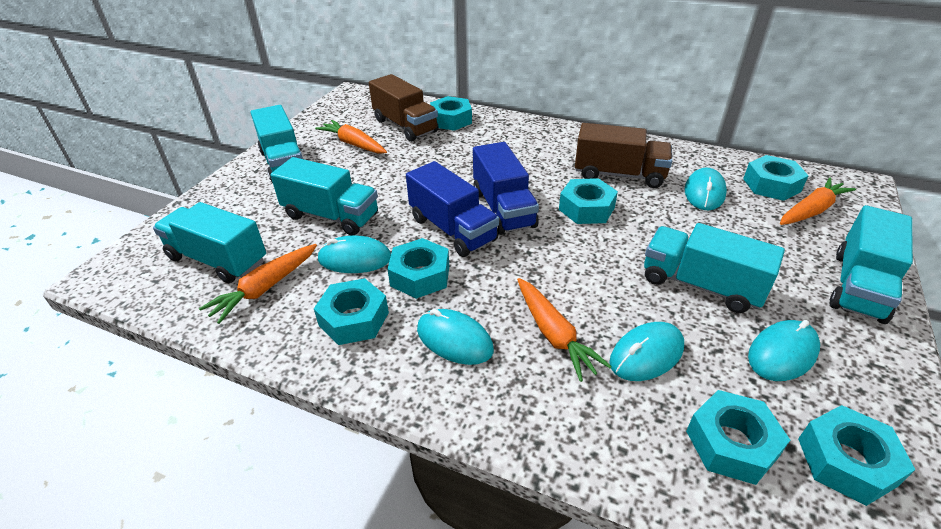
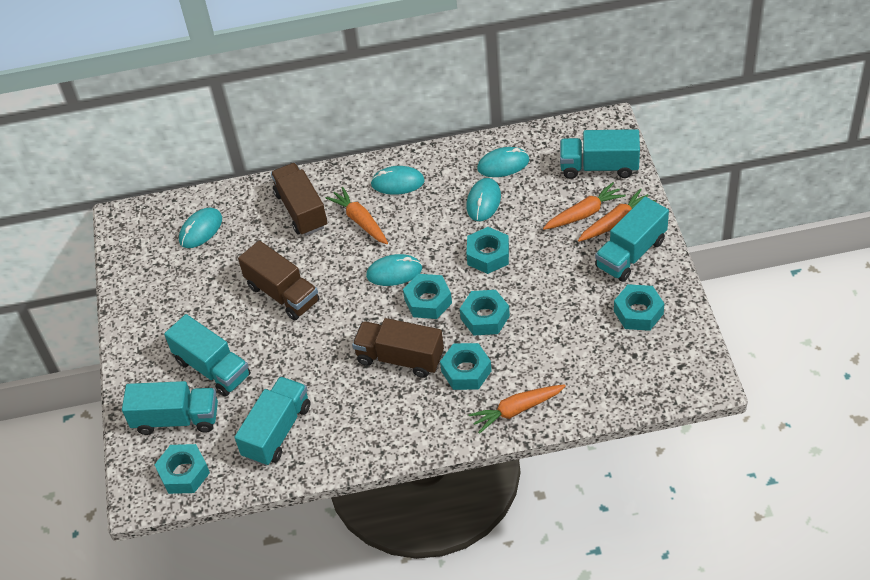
blue truck: 2 -> 0
brown truck: 2 -> 3
turquoise nut: 7 -> 6

